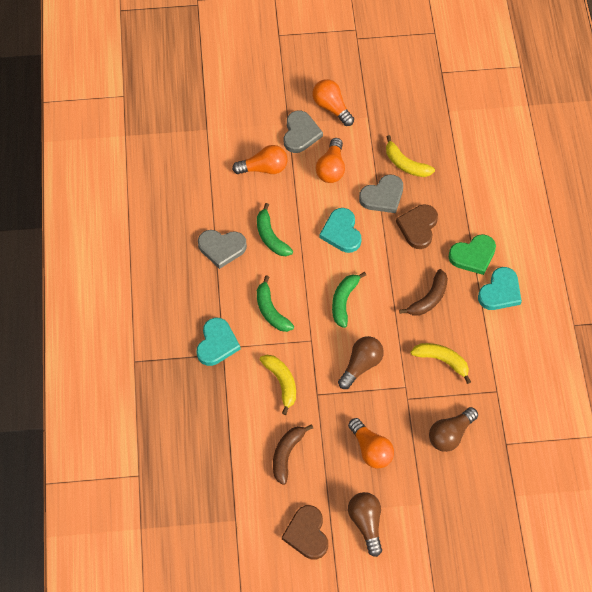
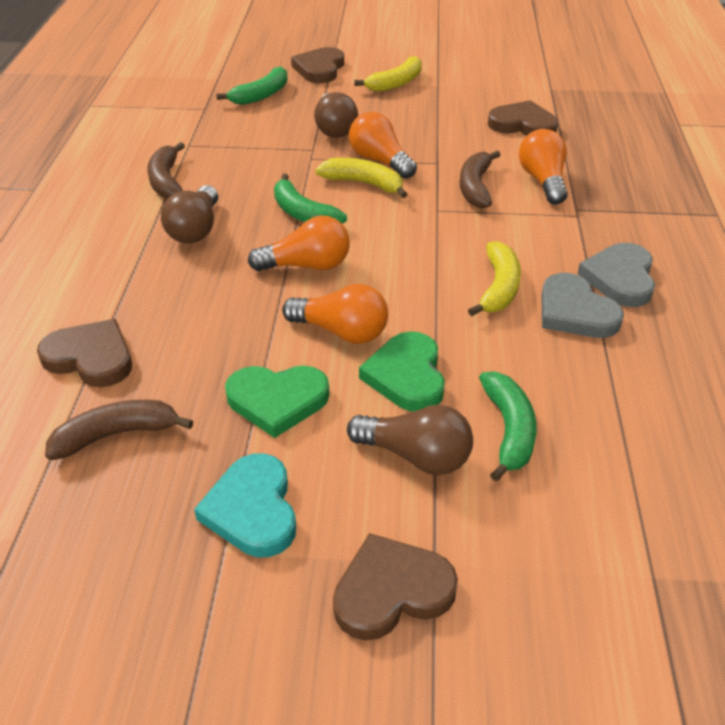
brown banana: 2 -> 3
brown heart: 2 -> 4
green heart: 1 -> 2
grey heart: 3 -> 2
turquoise heart: 3 -> 1

